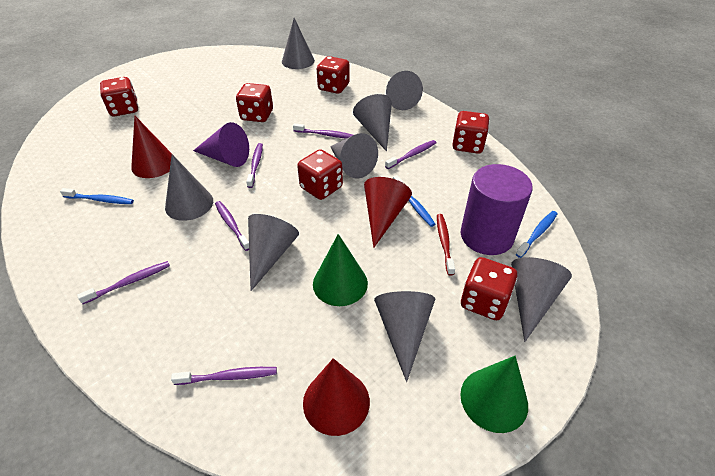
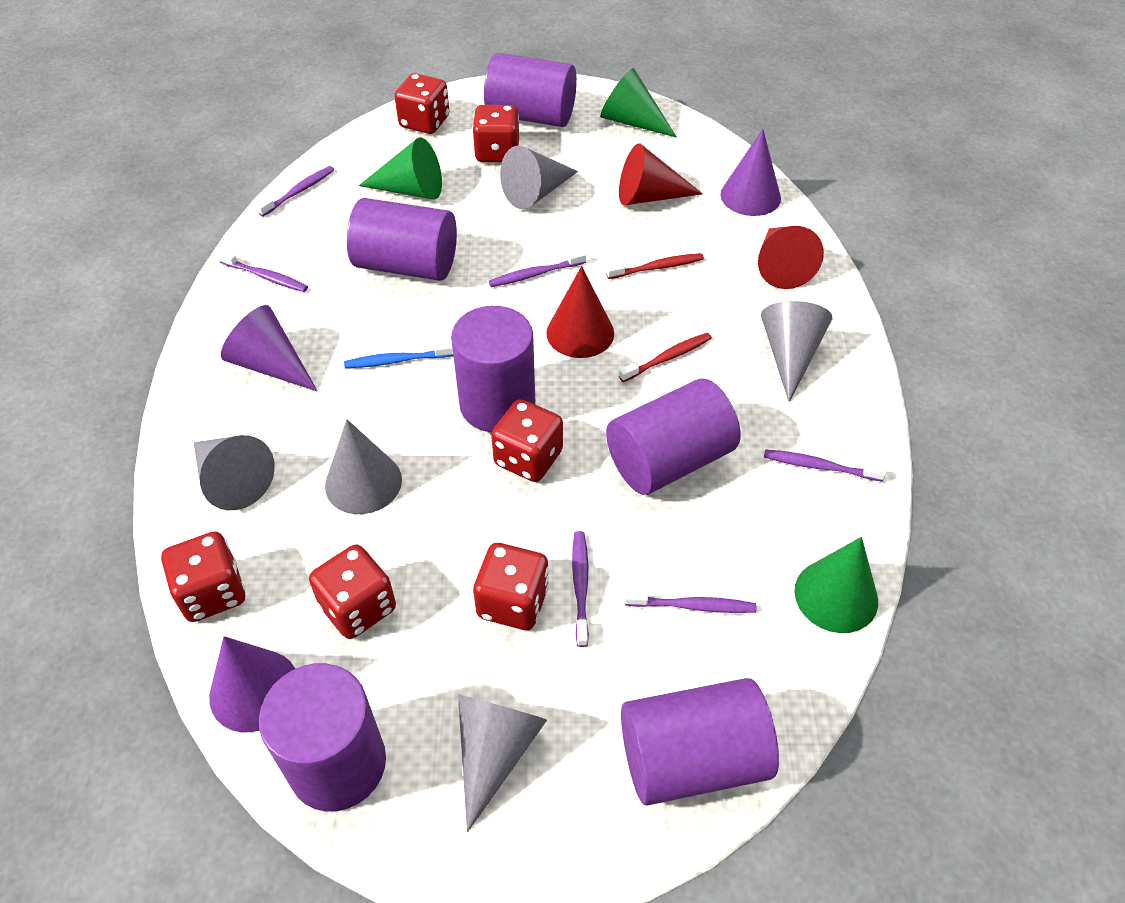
blue toothbrush: 3 -> 1
green cone: 2 -> 3
grey cone: 8 -> 5
purple cone: 1 -> 3
purple cylinder: 1 -> 6
red toothbrush: 1 -> 2

